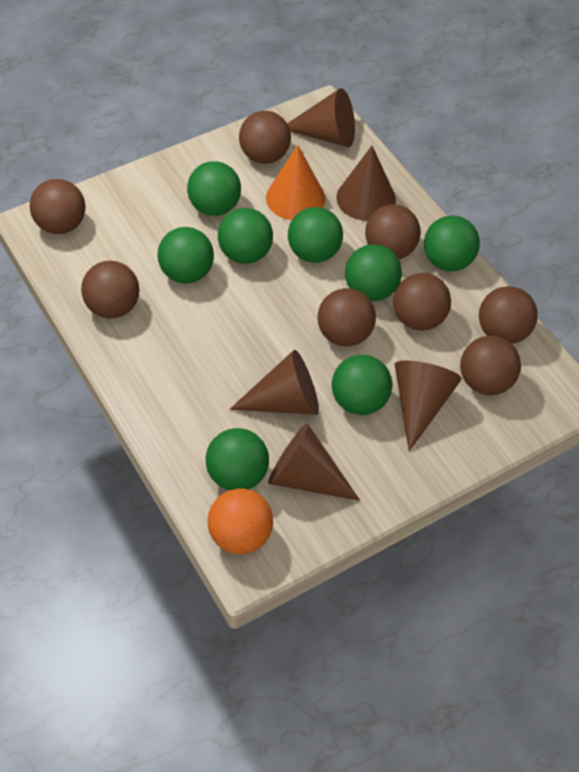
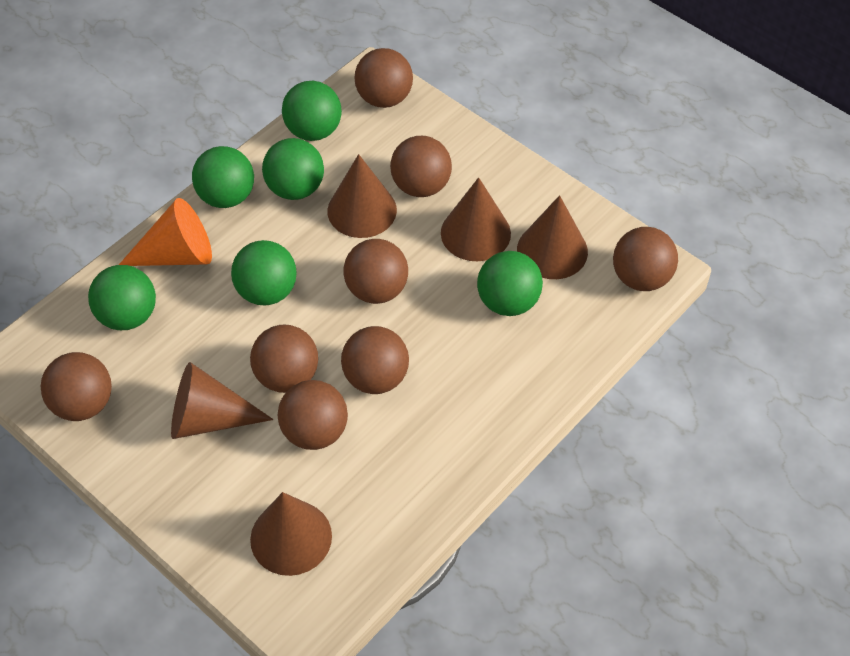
green ball: 8 -> 6
orange ball: 1 -> 0

